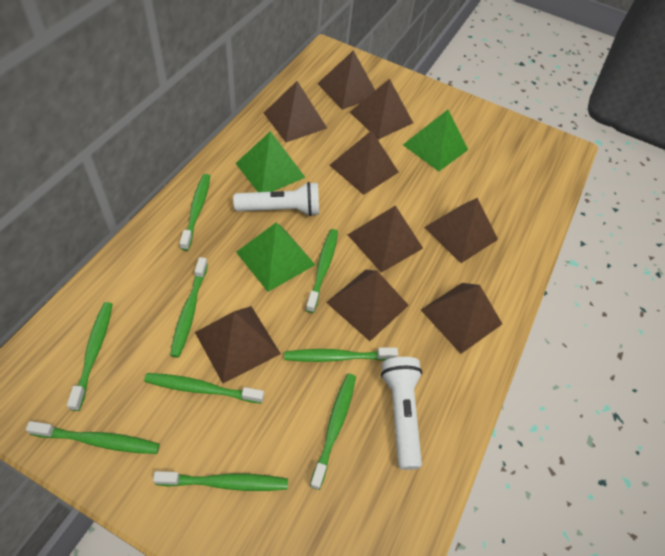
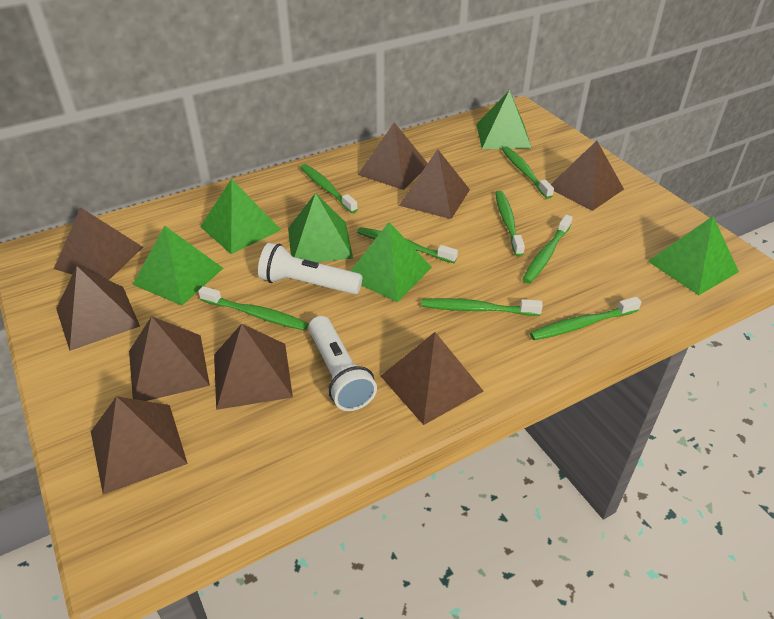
green pyramid: 3 -> 6
green toothbrush: 9 -> 8

